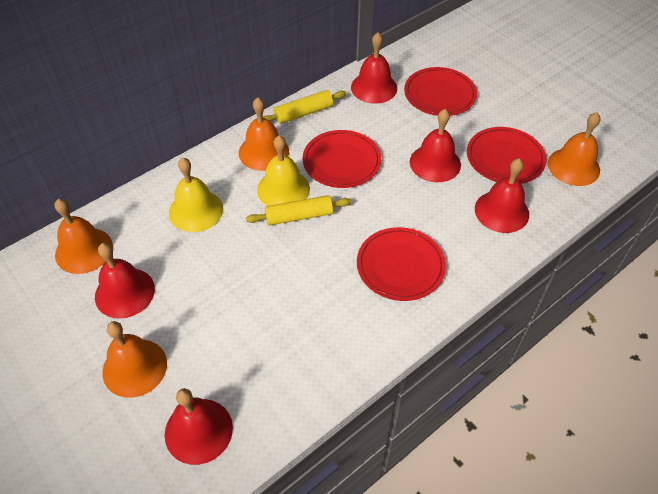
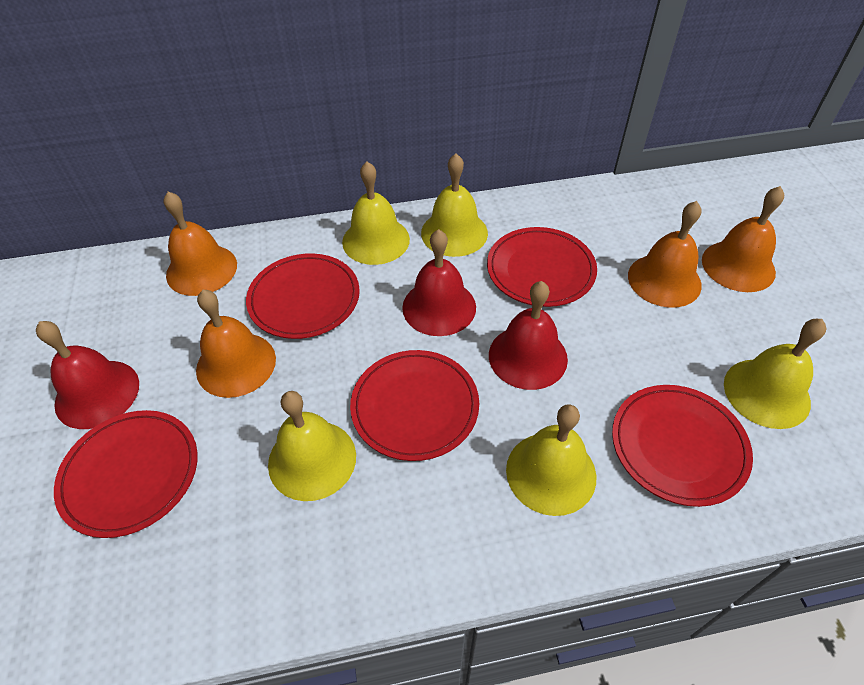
red bell: 5 -> 3
red plate: 4 -> 5
yellow bell: 2 -> 5
yellow rolling pin: 2 -> 0

